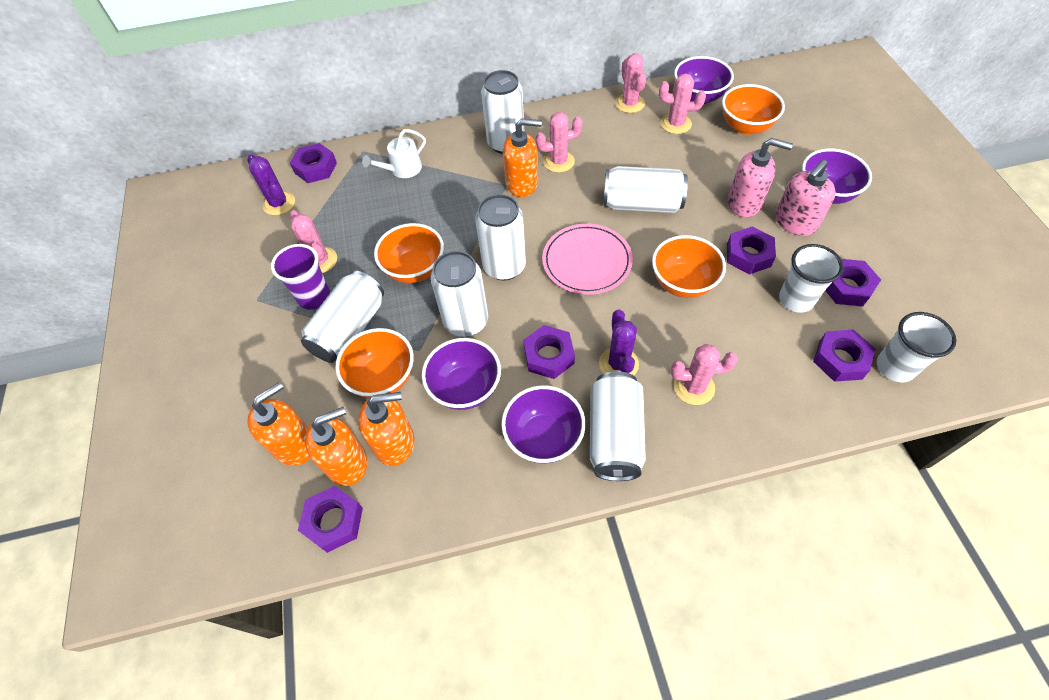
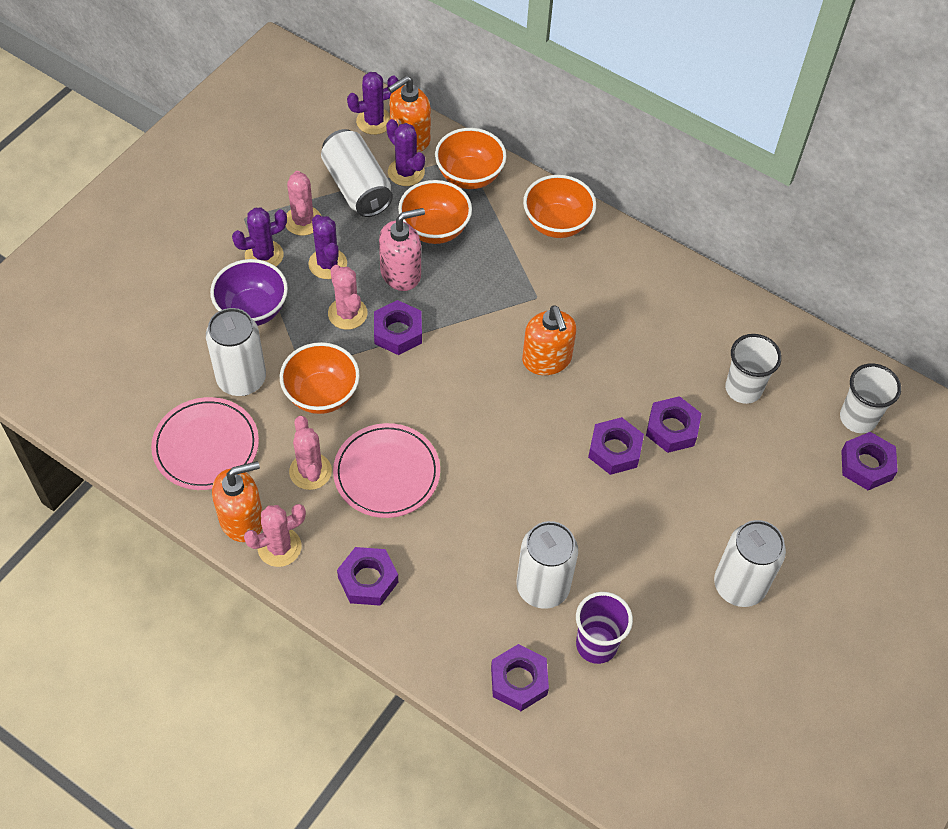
orange soap dispenser: 4 -> 3
pink cactus: 5 -> 4
pink plate: 1 -> 2
pink soap dispenser: 2 -> 1
purple bowl: 4 -> 1
purple cactus: 2 -> 4
white can: 6 -> 4
white watering can: 1 -> 0

